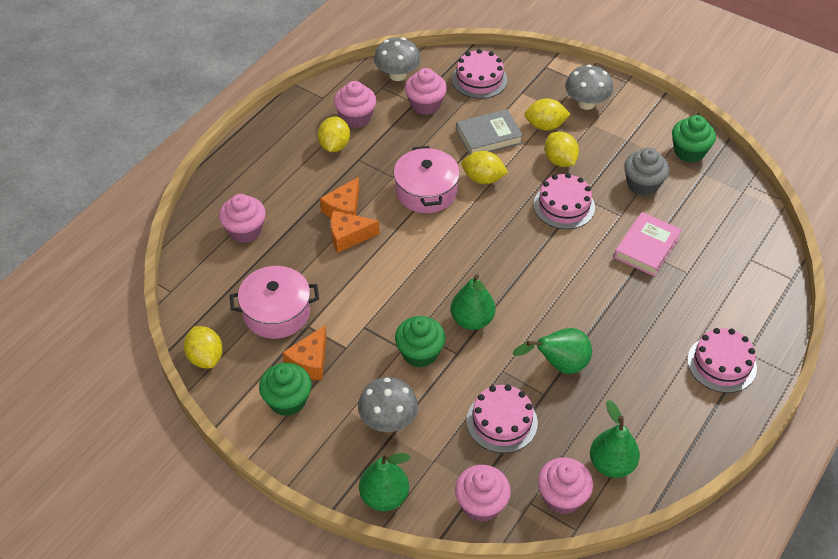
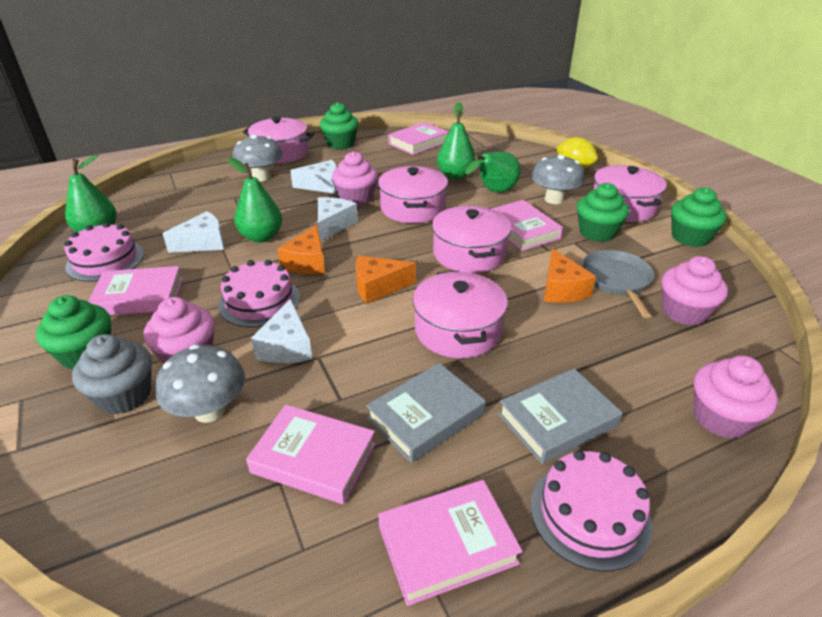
green cupcake: 3 -> 4
grey book: 1 -> 2
grey pan: 0 -> 1
pink book: 1 -> 5
pink cake: 4 -> 3
pink cupcake: 5 -> 4
pink pot: 2 -> 5
white cheese: 0 -> 4
yellow lemon: 5 -> 1

